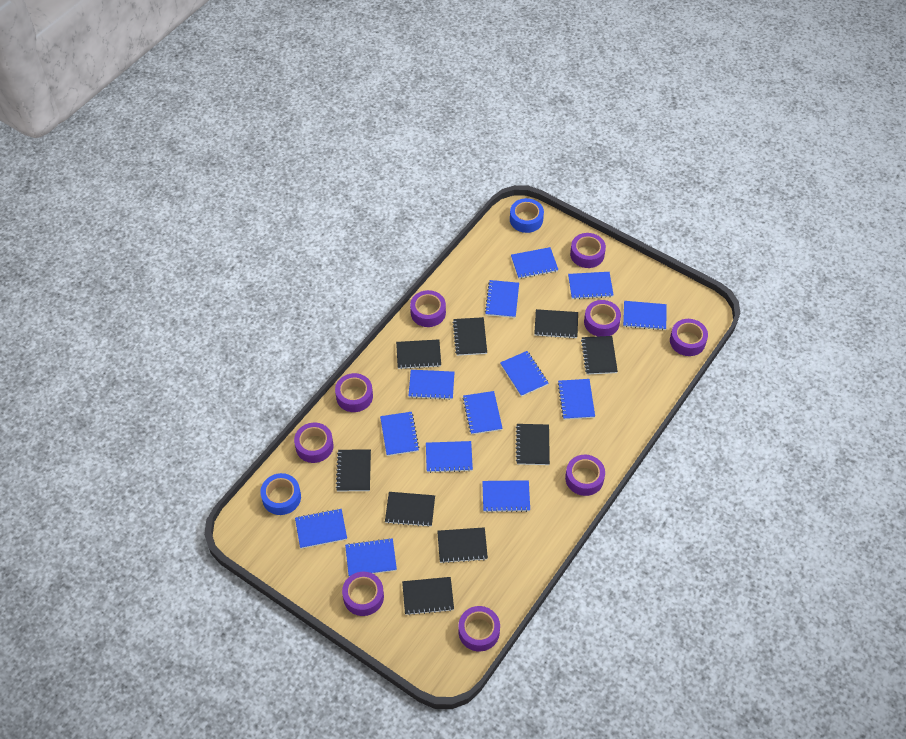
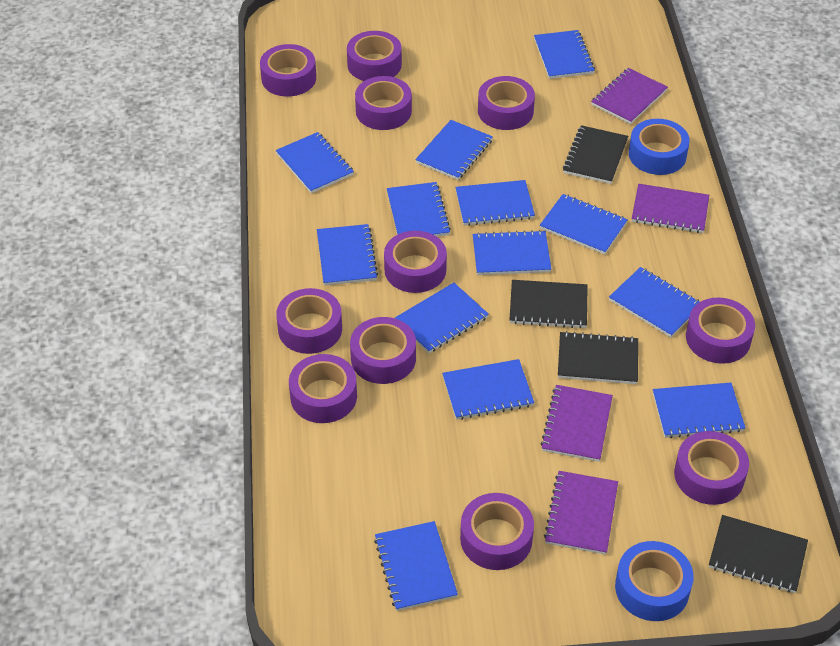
black notebook: 9 -> 4
purple notebook: 0 -> 4
purple tape: 9 -> 11

